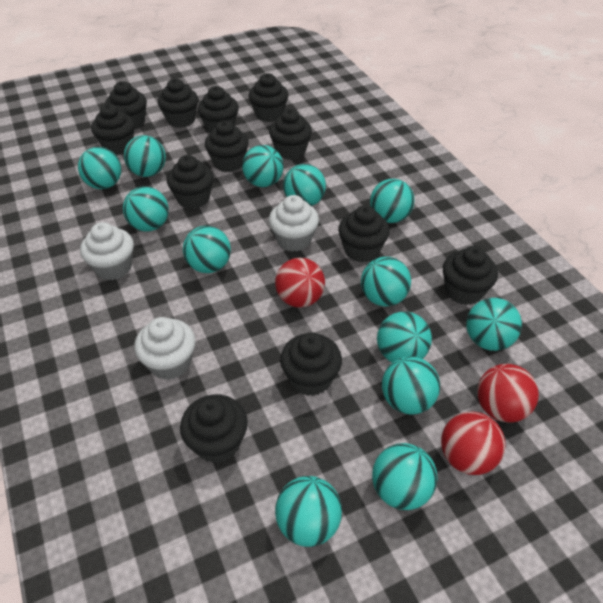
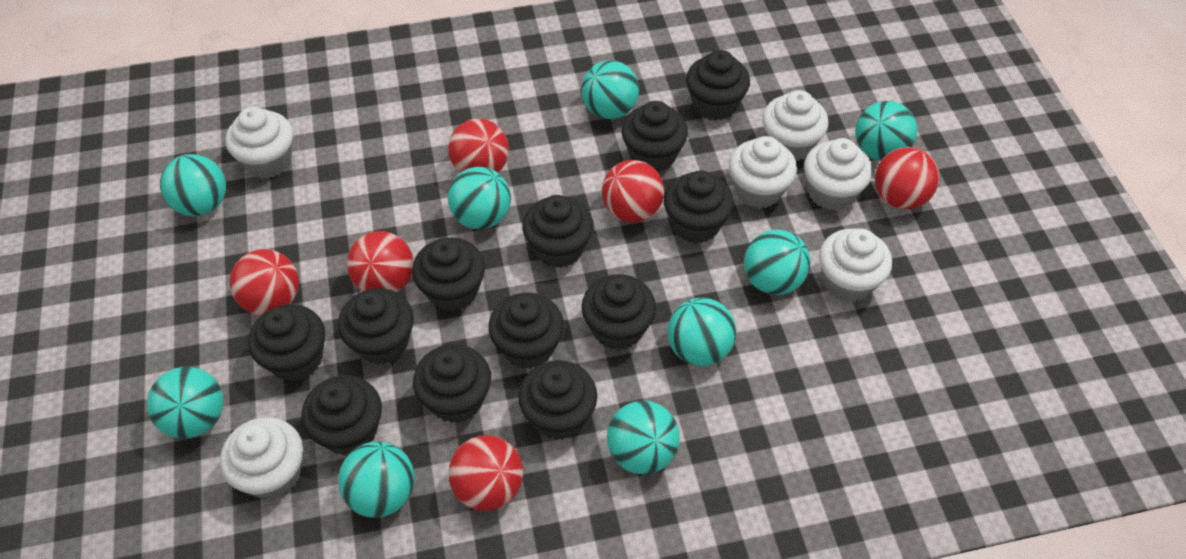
red ball: 3 -> 6
turquoise ball: 13 -> 9
white cupcake: 3 -> 6

